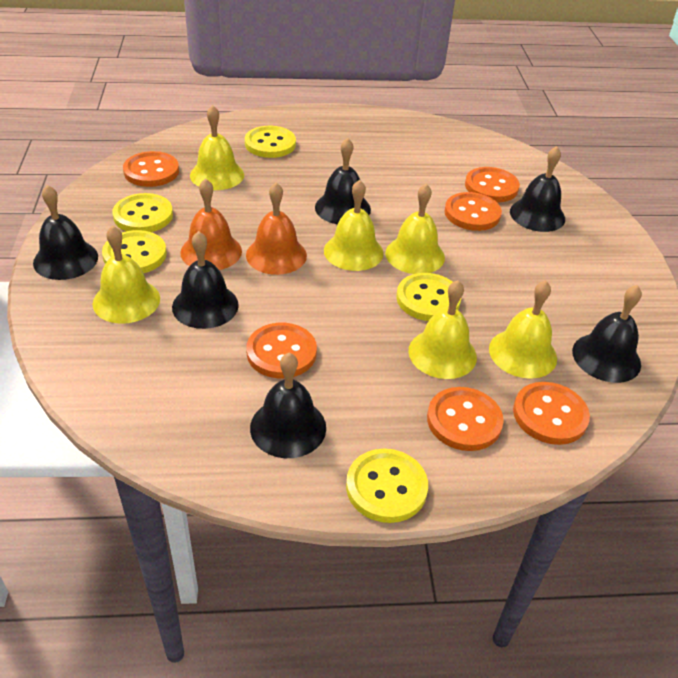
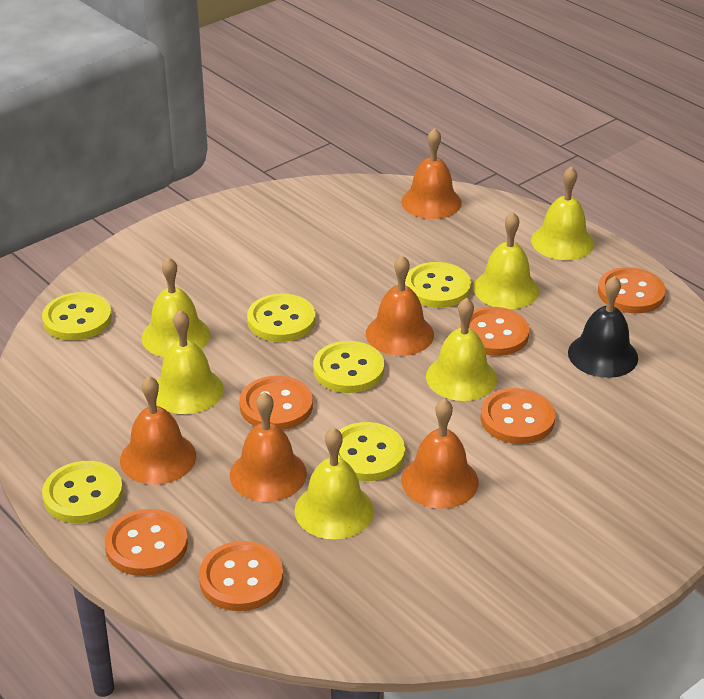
black bell: 6 -> 1
orange bell: 2 -> 5
yellow button: 5 -> 6

